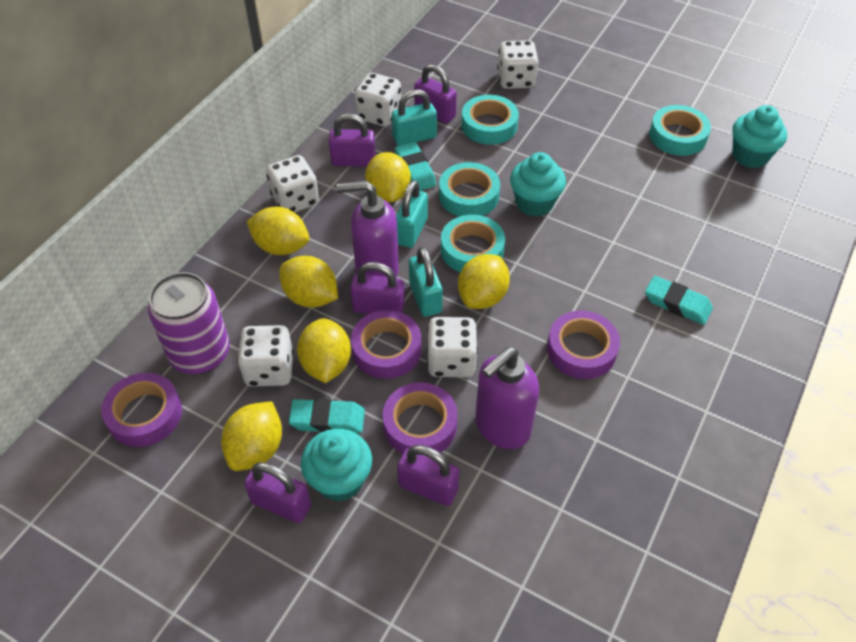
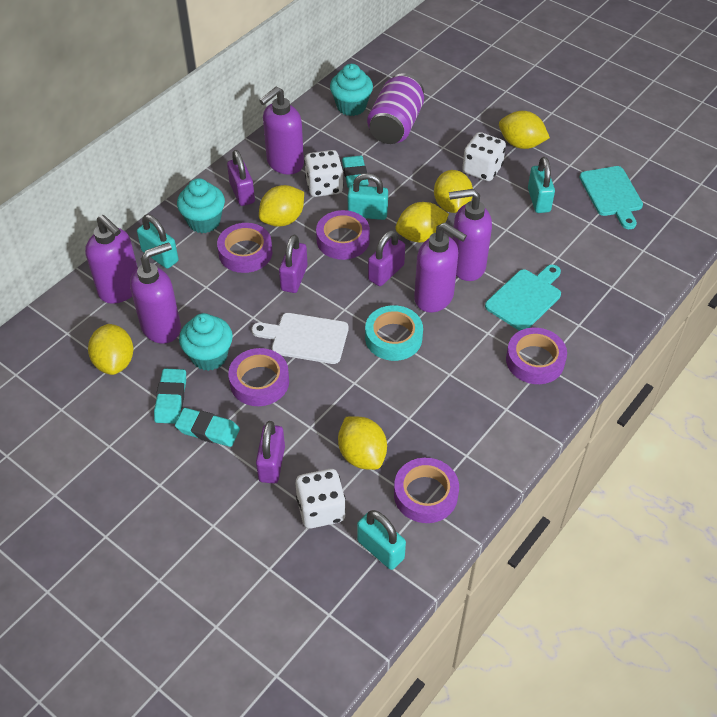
purple padlock: 5 -> 4
purple soap dispenser: 2 -> 5
purple tape: 4 -> 5
turquoise cutting board: 0 -> 2
turquoise padlock: 3 -> 4
turquoise tape: 4 -> 1
white cutting board: 0 -> 1
white dice: 5 -> 3

